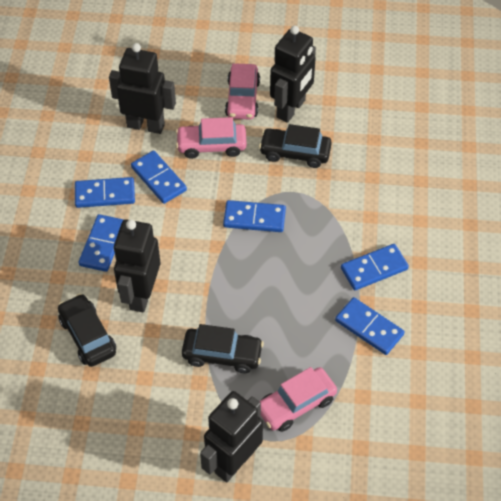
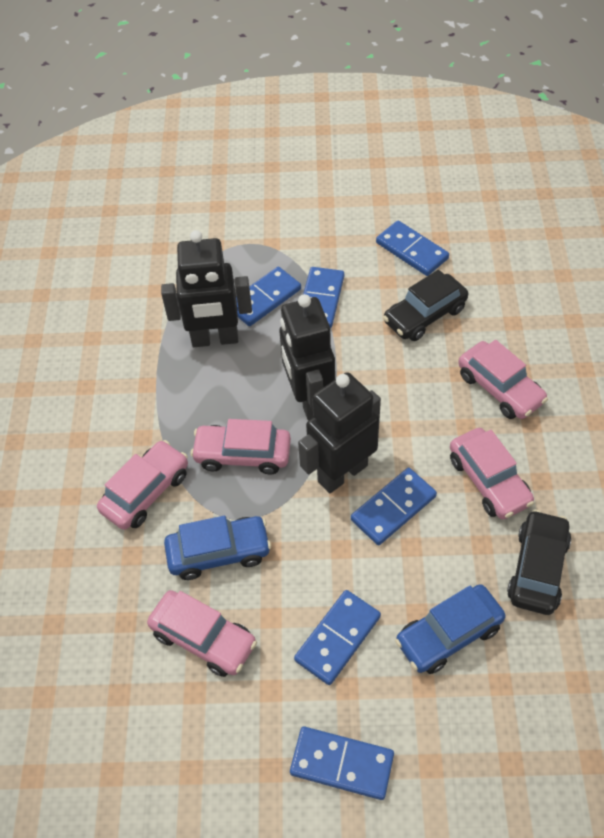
black car: 3 -> 2
black robot: 4 -> 3
blue car: 0 -> 2
pink car: 3 -> 5

